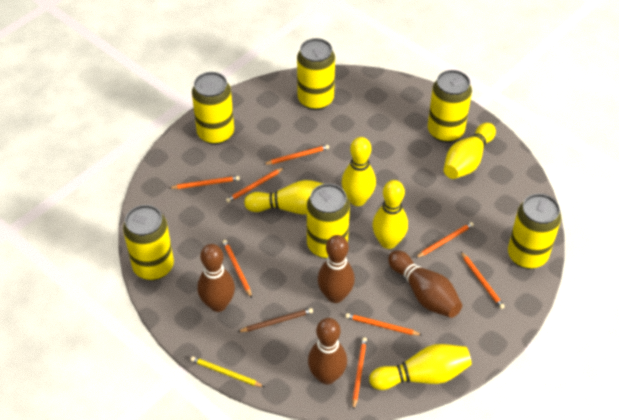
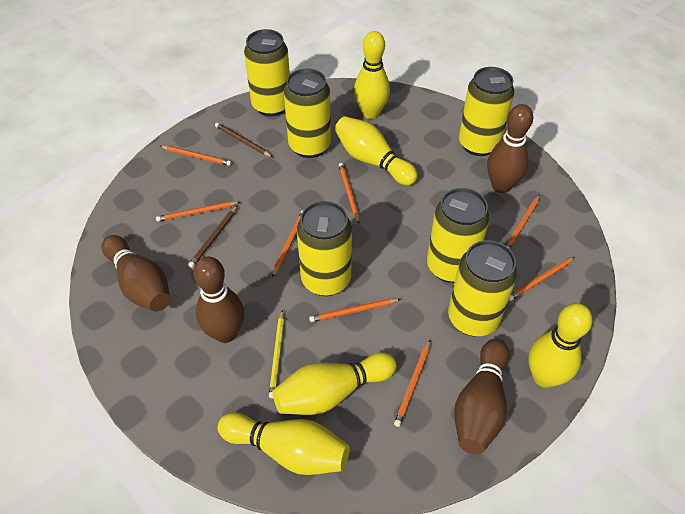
brown pencil: 1 -> 2

